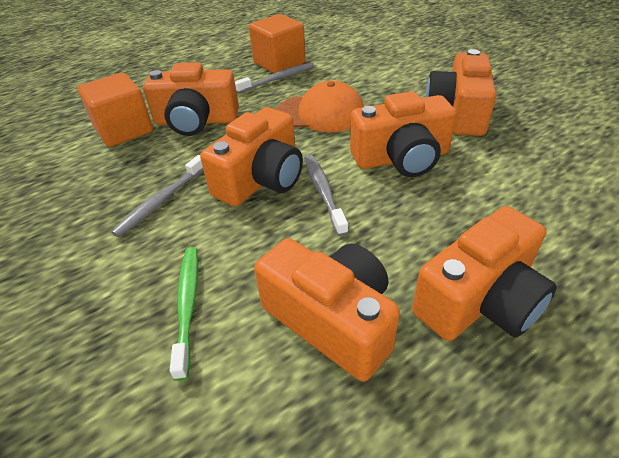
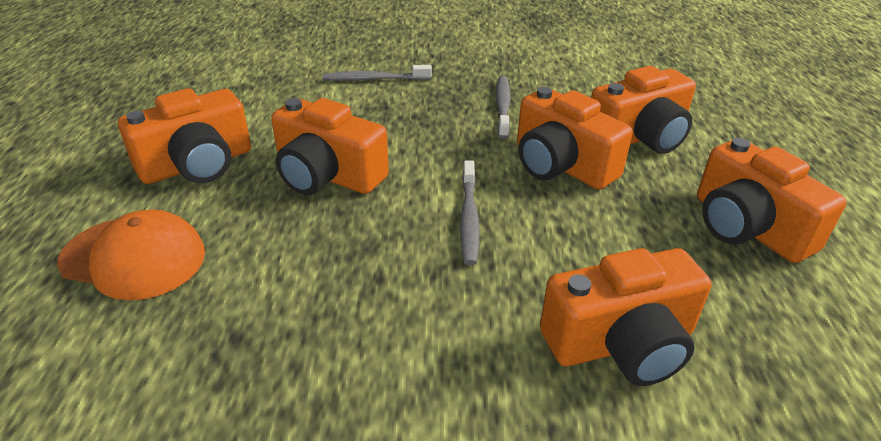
green toothbrush: 1 -> 0
orange cube: 2 -> 0

